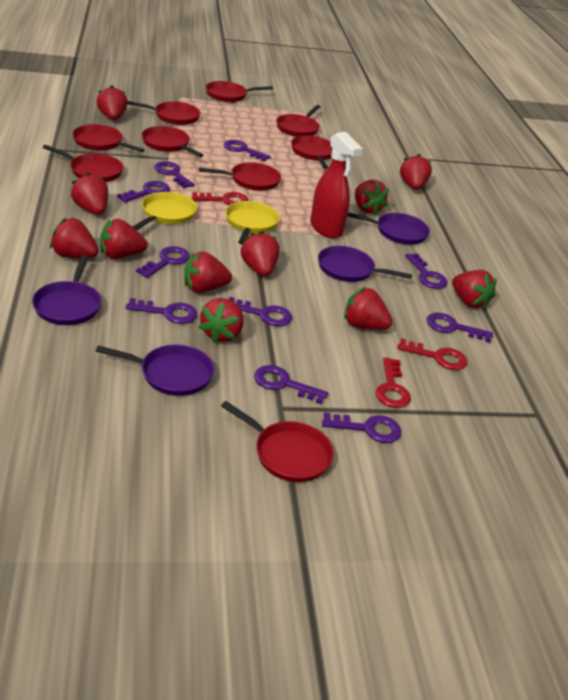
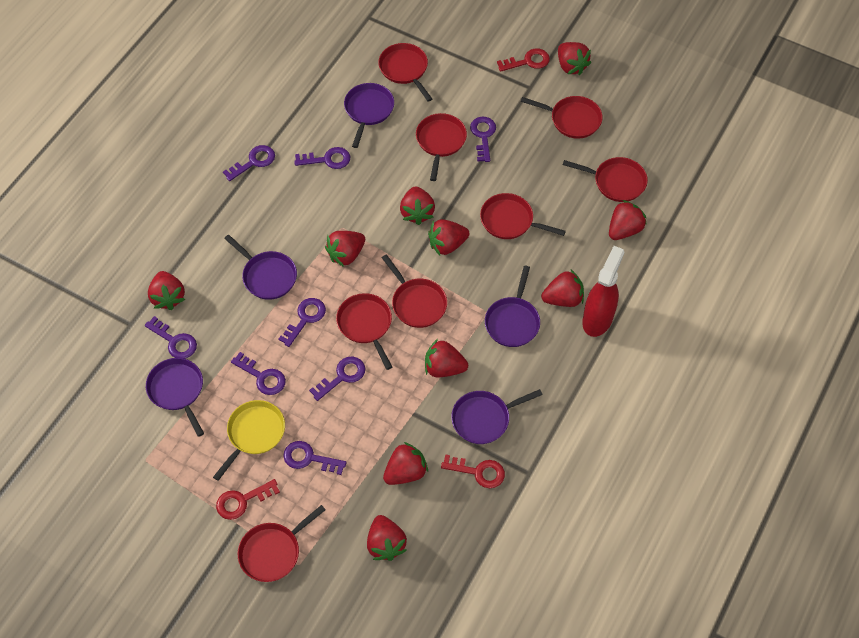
purple key: 10 -> 8
purple pan: 4 -> 5
red pan: 9 -> 8
red strawberry: 11 -> 10
yellow pan: 2 -> 1

